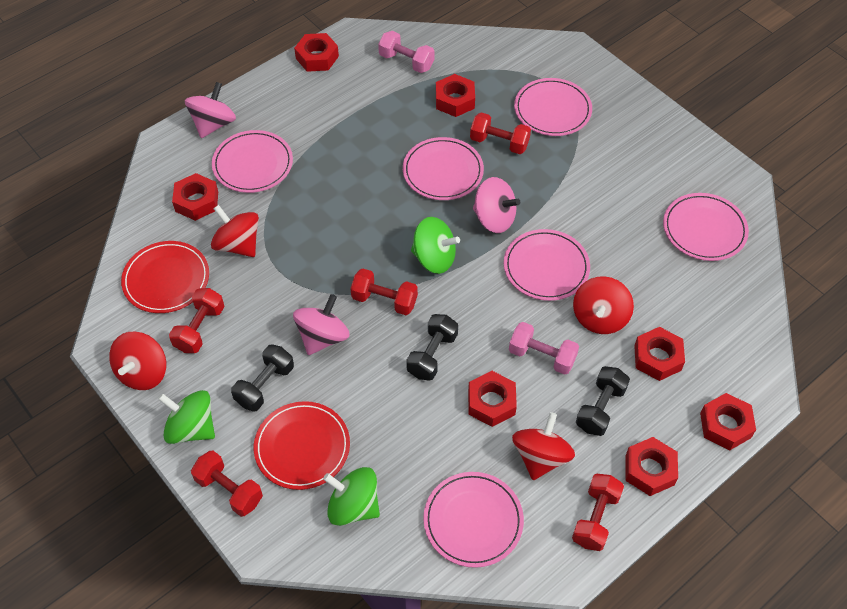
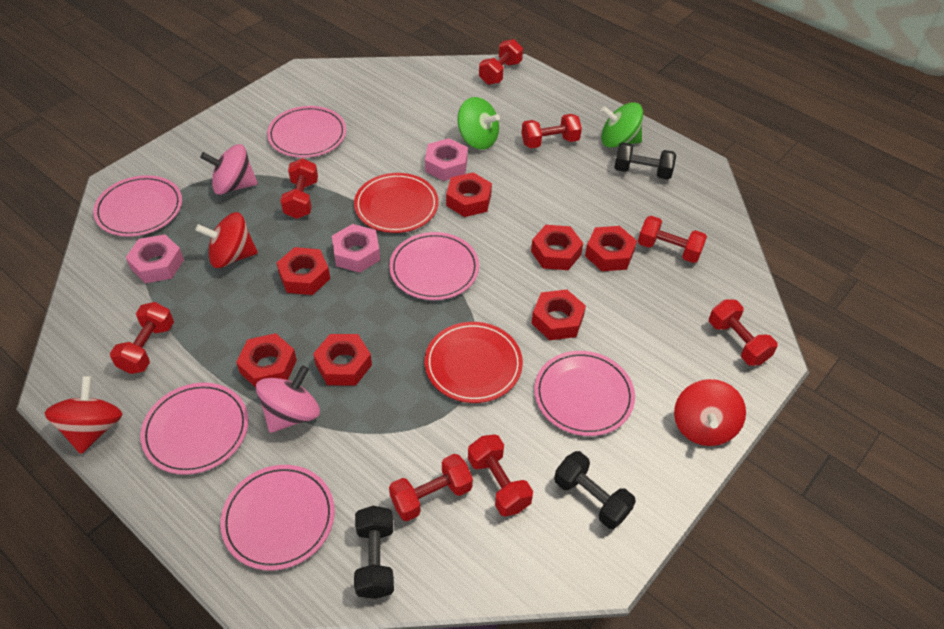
green spinning top: 3 -> 2
pink dumbbell: 2 -> 0
pink nut: 0 -> 3
pink spinning top: 3 -> 2
red dumbbell: 5 -> 8
red spinning top: 4 -> 3

